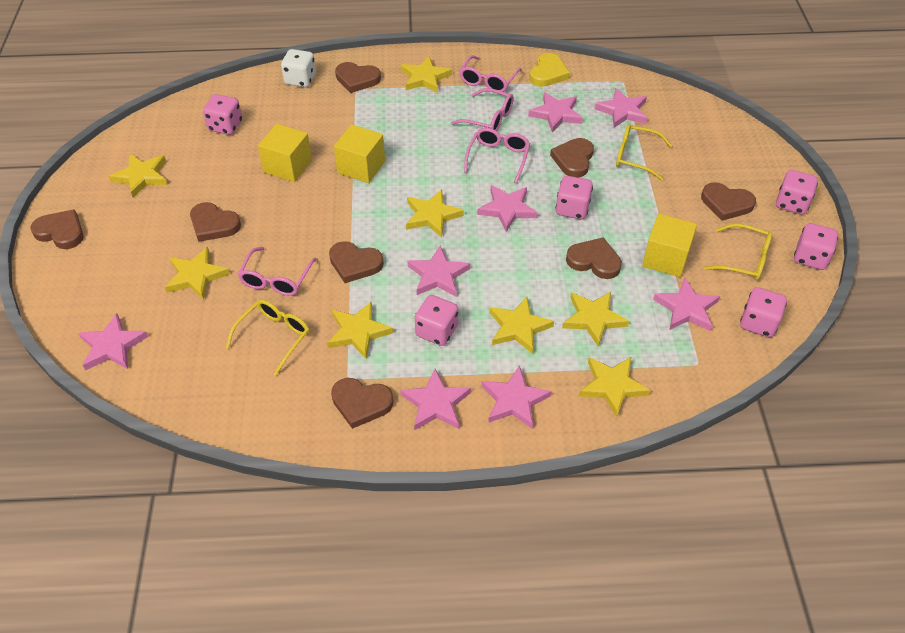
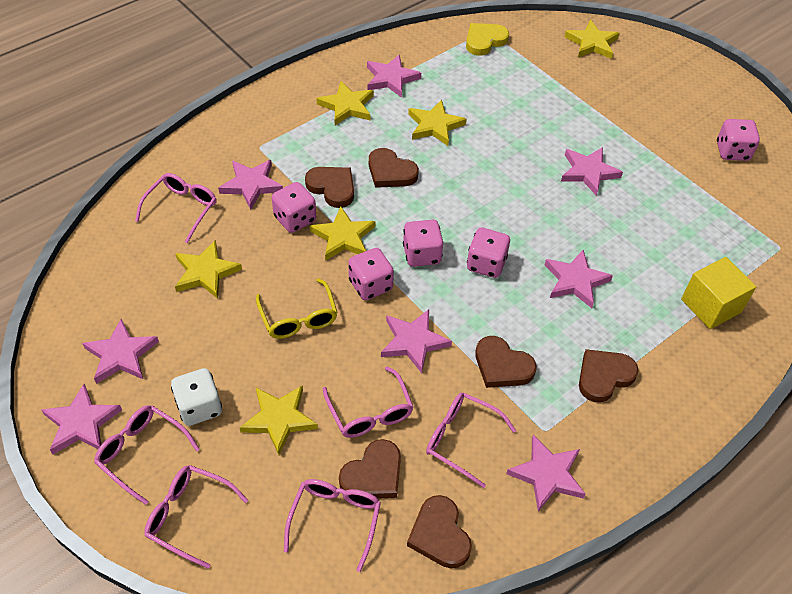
brown heart: 8 -> 6
pink dice: 6 -> 5
pink glasses: 4 -> 6
yellow cube: 3 -> 1
yellow glasses: 3 -> 1
yellow star: 8 -> 6

